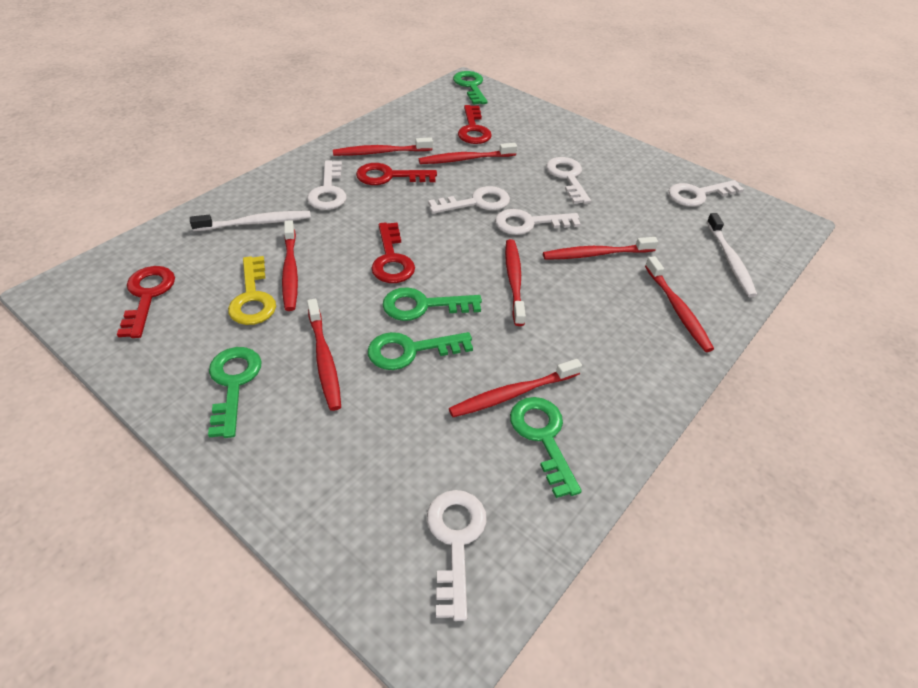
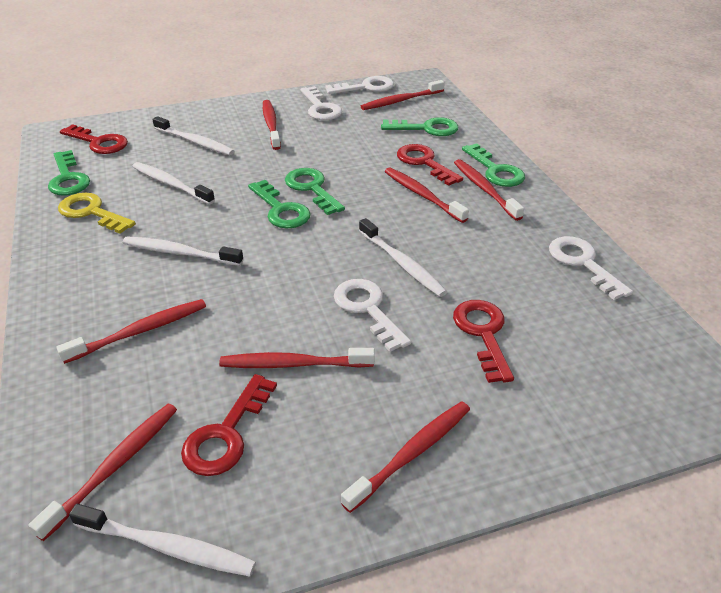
white key: 6 -> 4
white toothbrush: 2 -> 5

